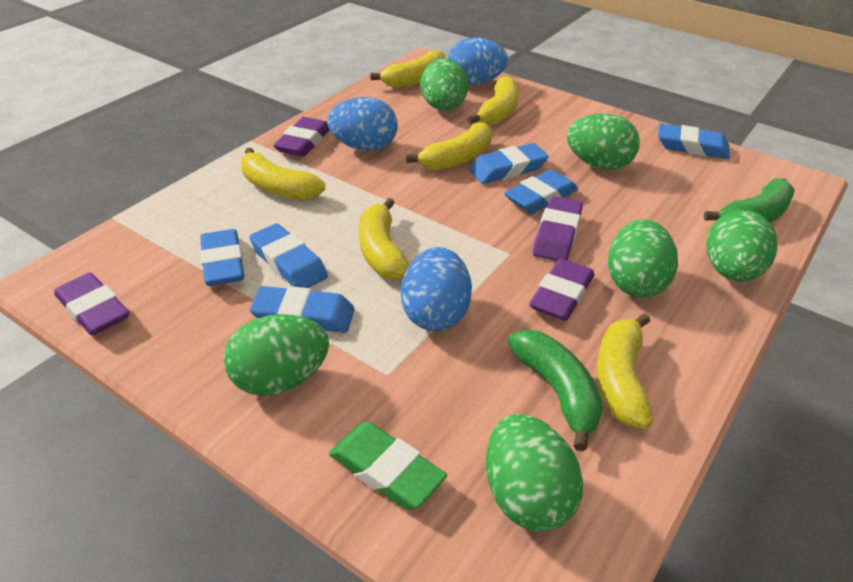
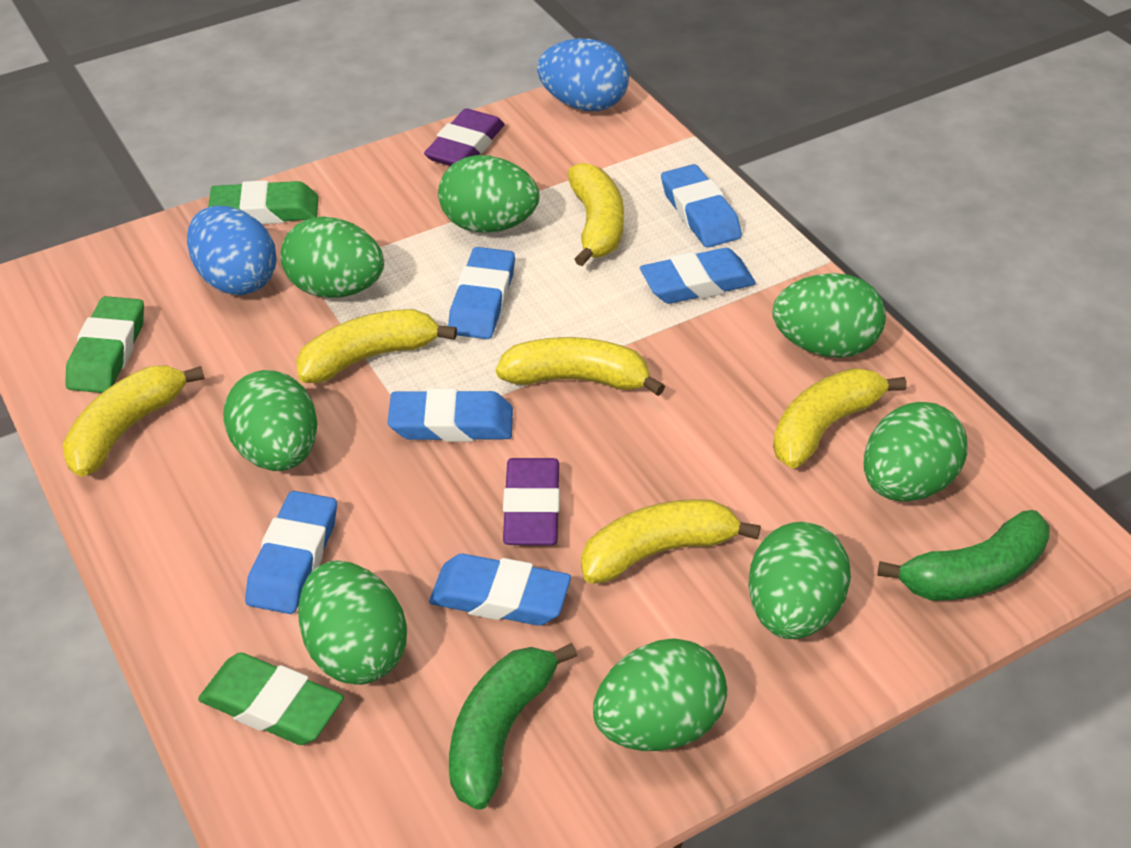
blue egg: 3 -> 2
green egg: 6 -> 8
green eraser: 1 -> 3
purple eraser: 4 -> 2

